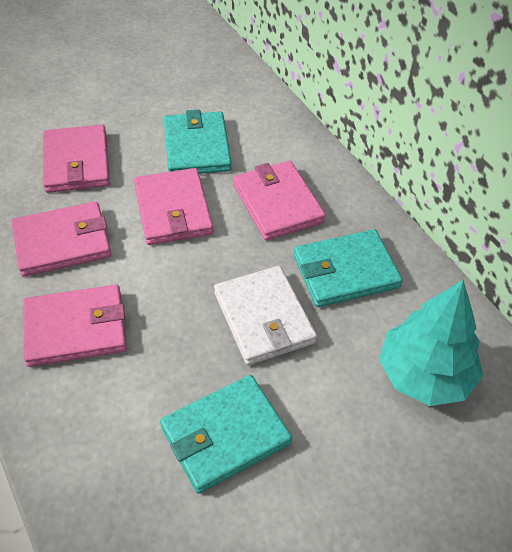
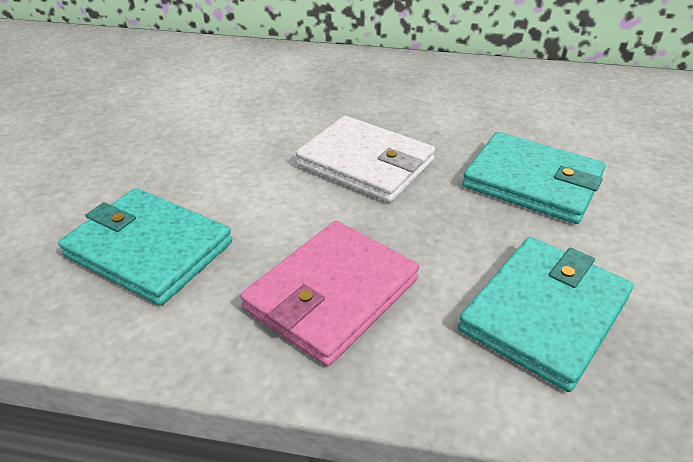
pink wallet: 5 -> 1
turquoise tree: 1 -> 0

